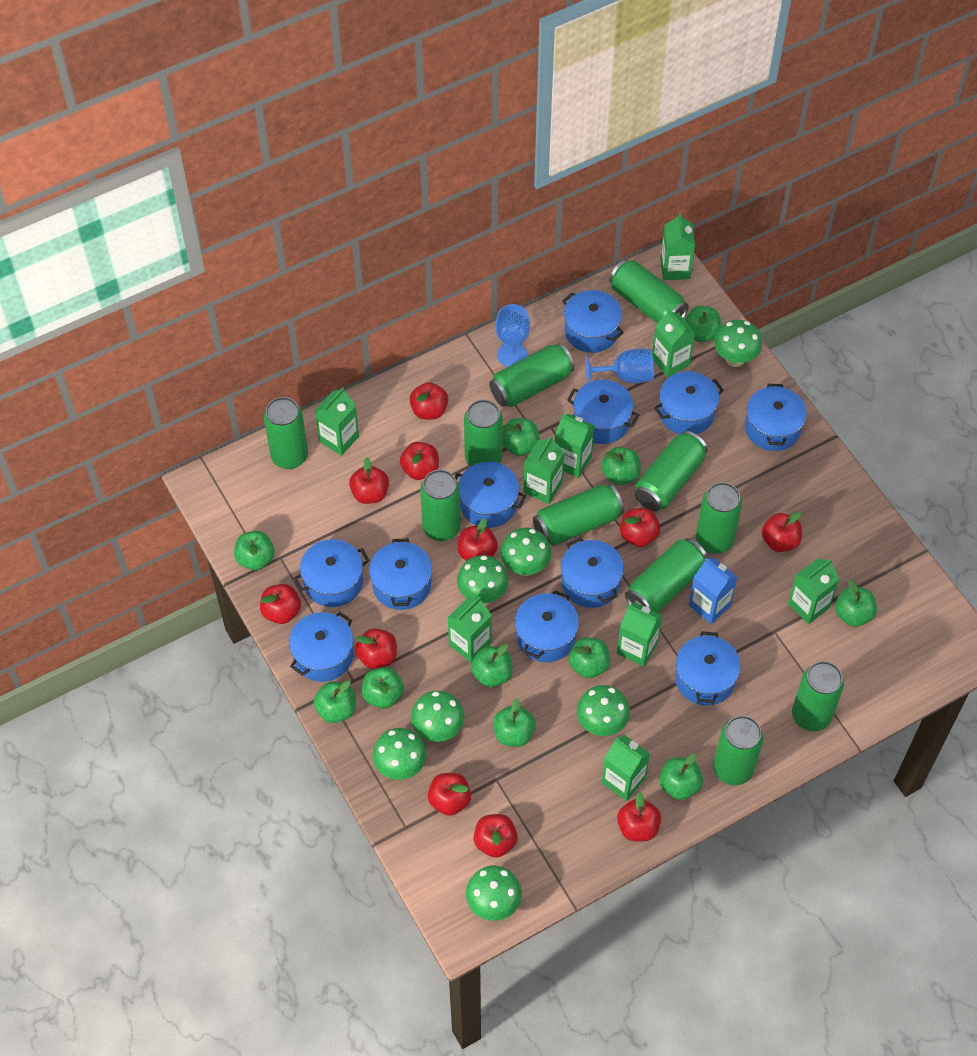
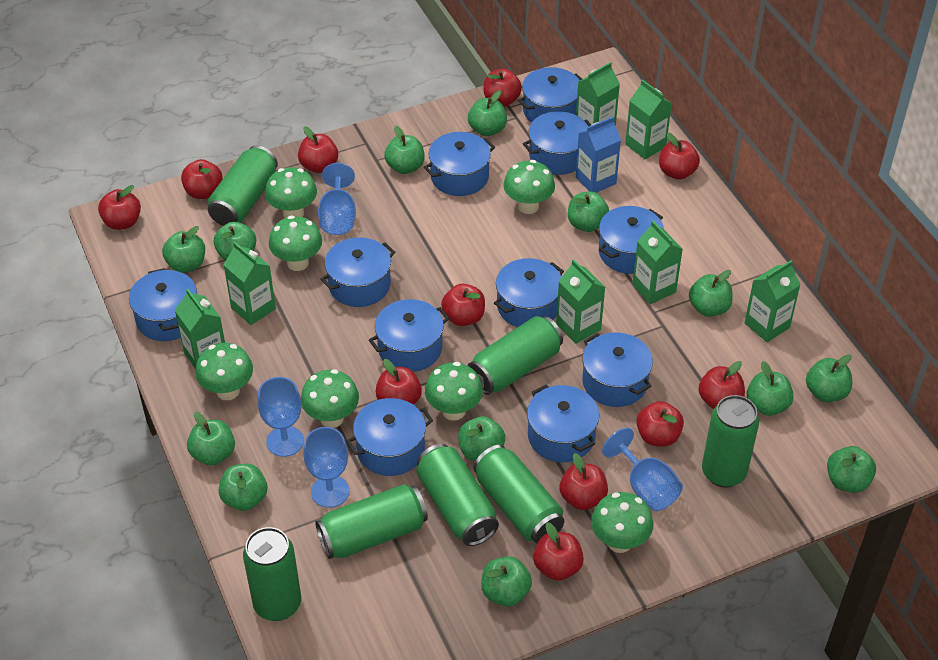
blue goblet: 2 -> 4
green apple: 11 -> 13
green can: 11 -> 7
green carton: 9 -> 7

